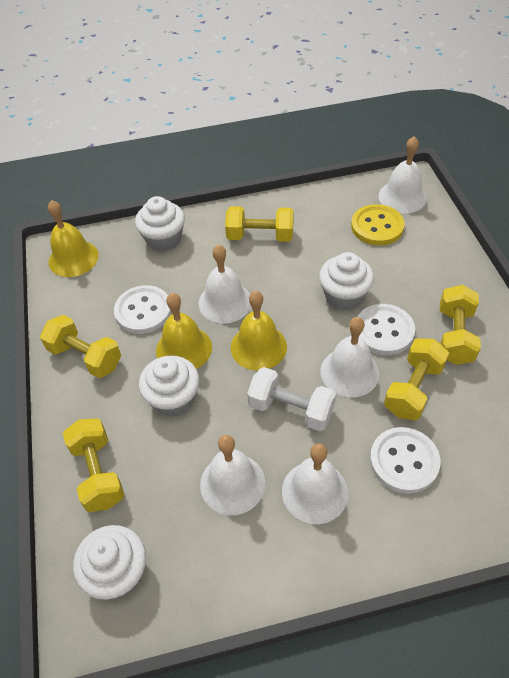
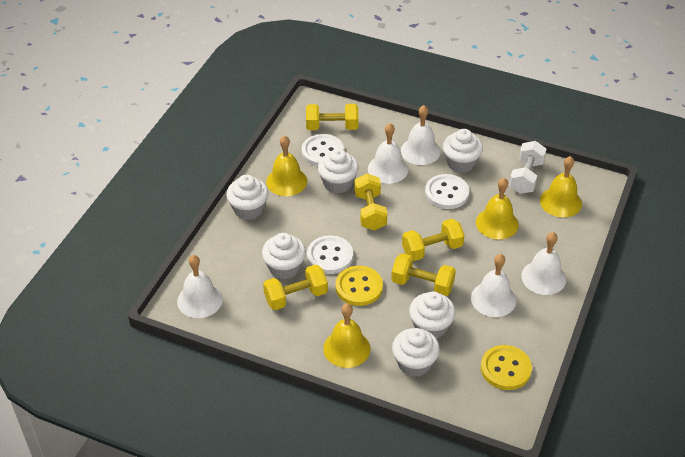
white cupcake: 4 -> 6
yellow bell: 3 -> 4
yellow button: 1 -> 2

